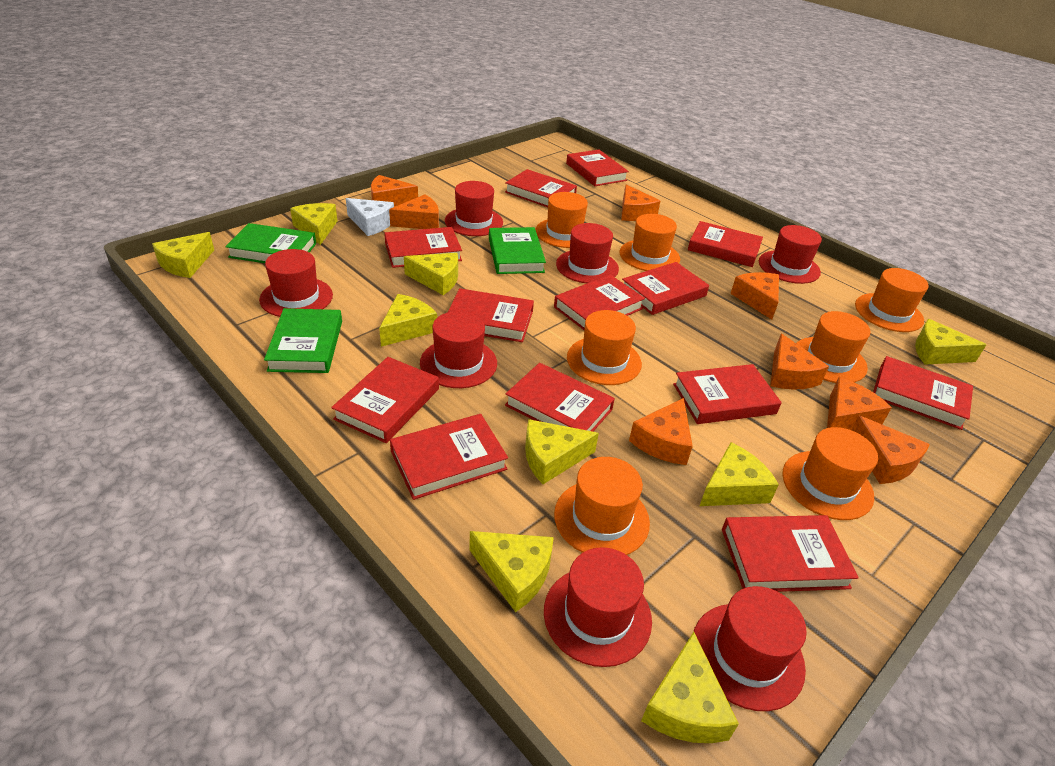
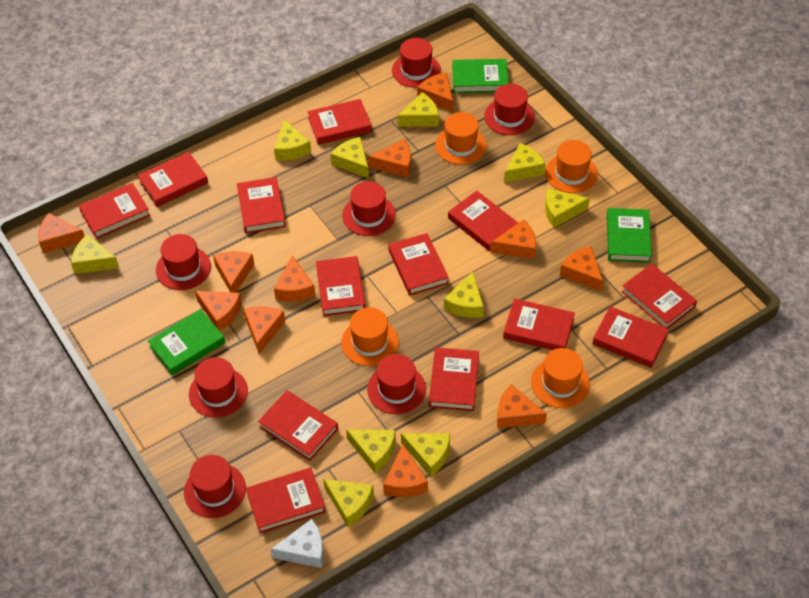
orange cheese: 8 -> 11
orange hat: 7 -> 4
yellow cheese: 9 -> 10

